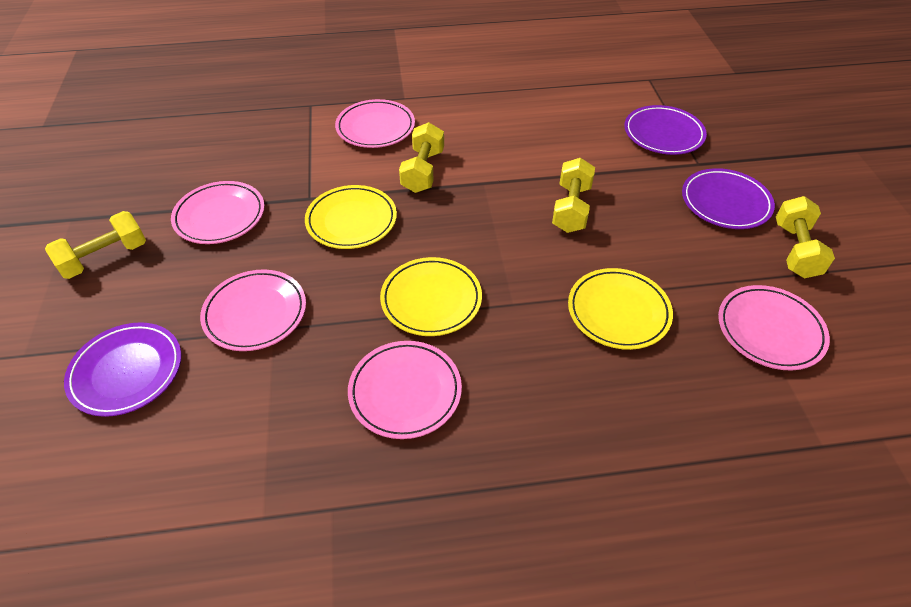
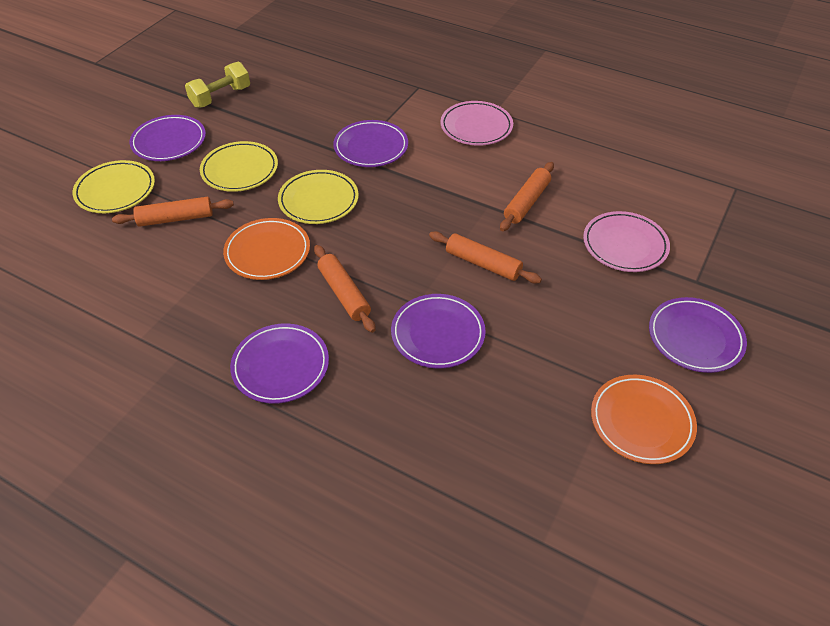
orange plate: 0 -> 2
orange rolling pin: 0 -> 4
pink plate: 5 -> 2
purple plate: 3 -> 5
yellow dumbbell: 4 -> 1

